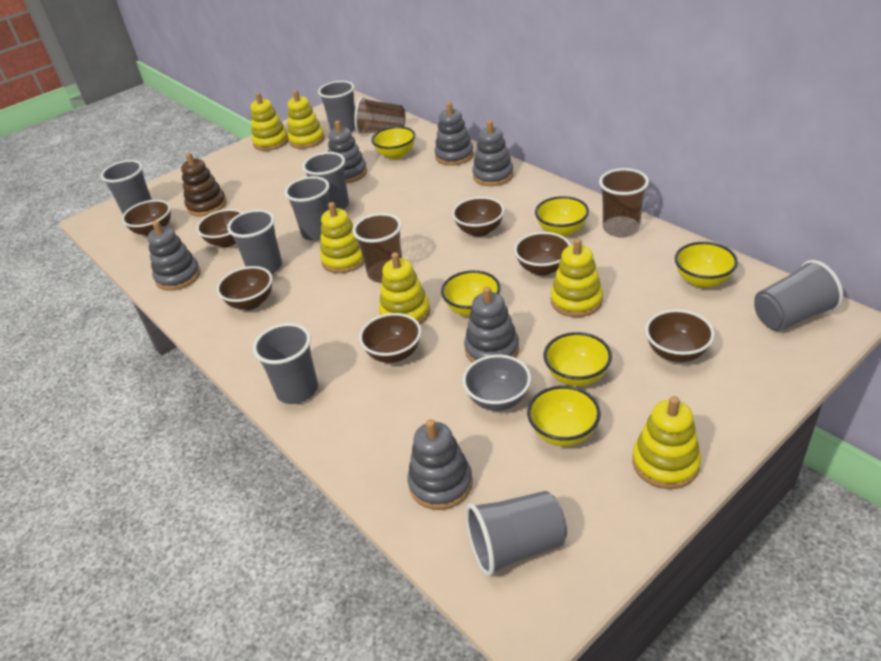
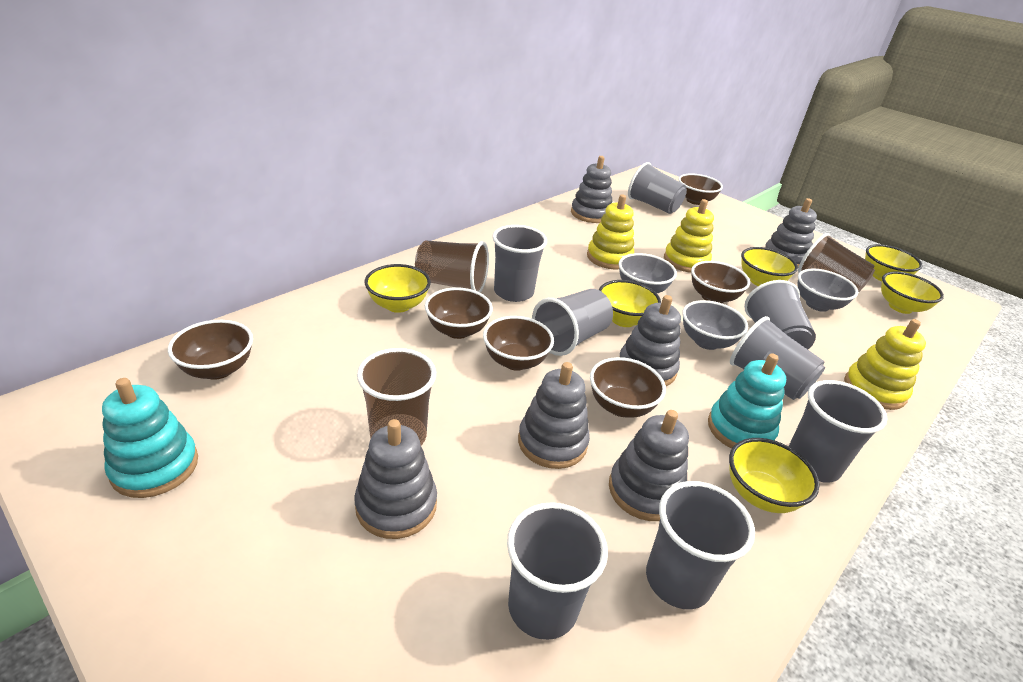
brown bowl: 7 -> 6
brown stacking toy: 1 -> 0
grey bowl: 1 -> 3
turquoise stacking toy: 0 -> 2
yellow stacking toy: 6 -> 3

